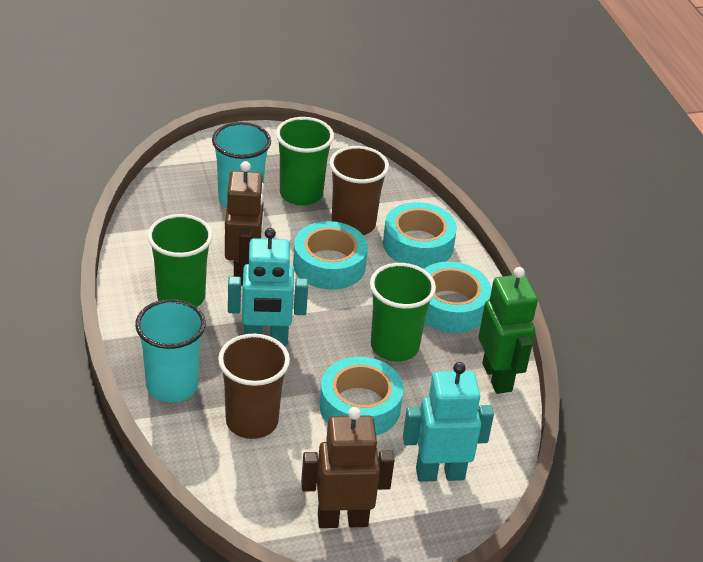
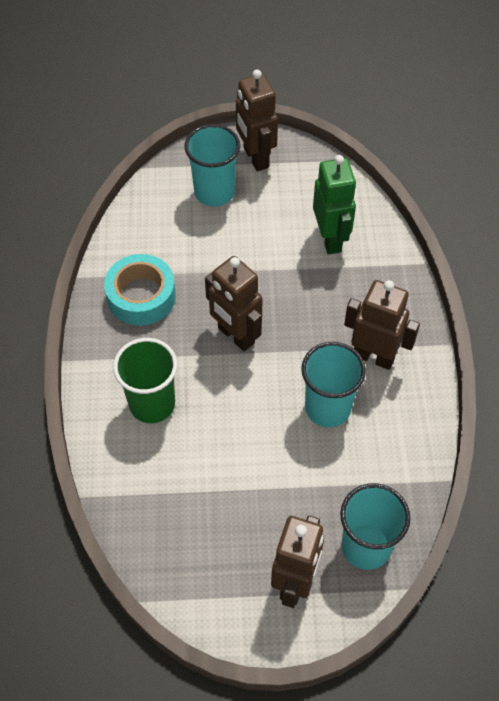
brown cup: 2 -> 0
brown robot: 2 -> 4
green cup: 3 -> 1
turquoise cup: 2 -> 3
turquoise robot: 2 -> 0
turquoise tape: 4 -> 1

